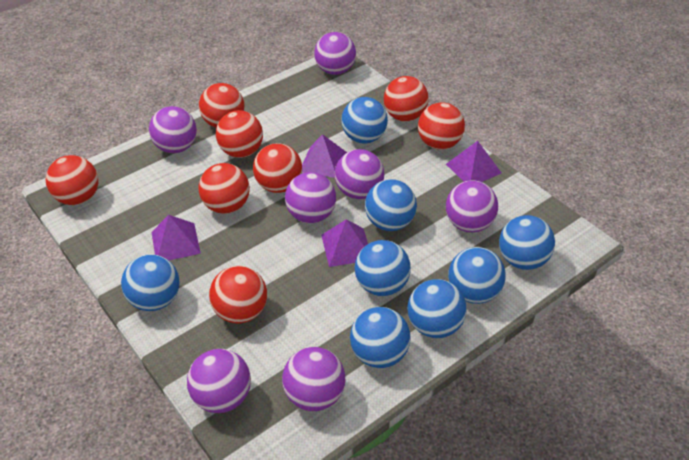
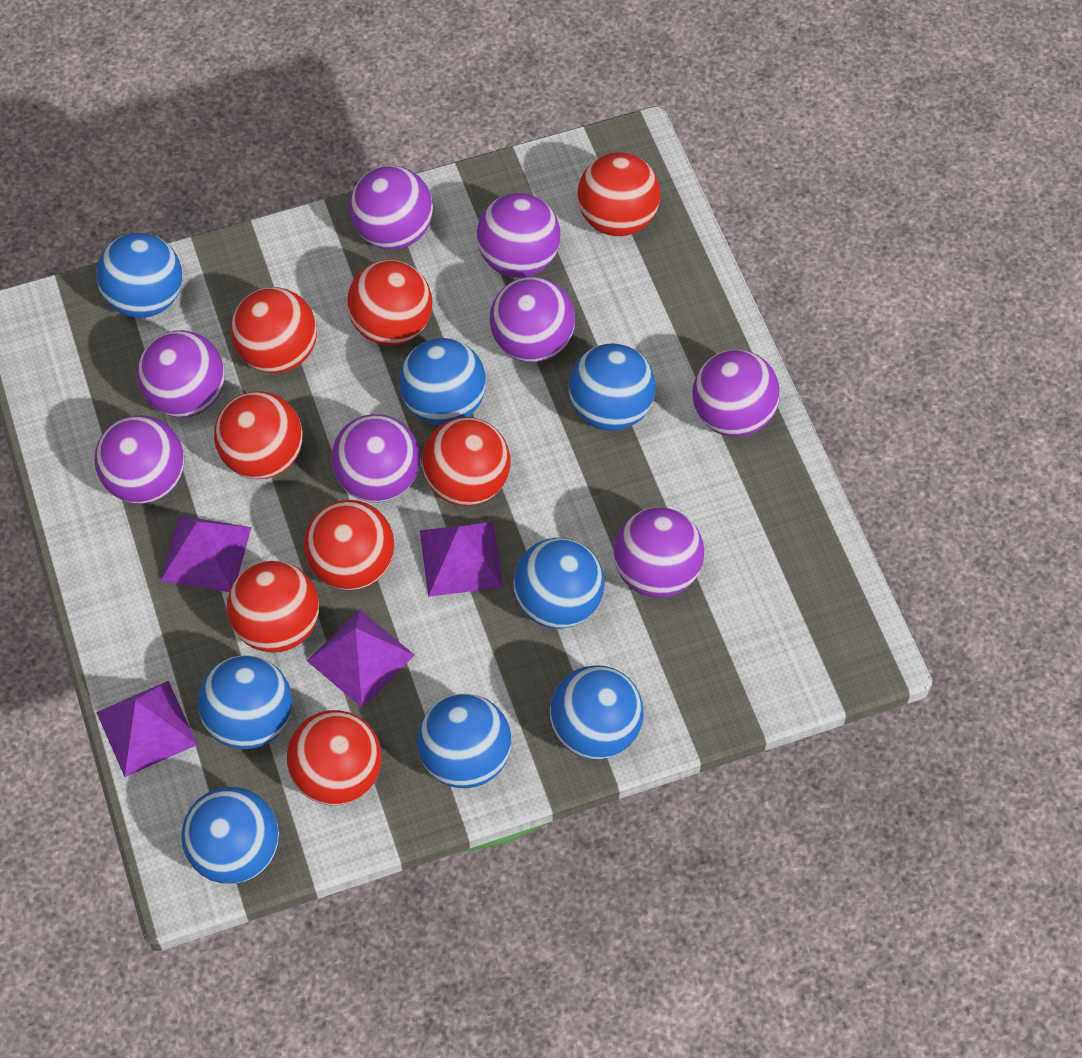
purple ball: 7 -> 8

